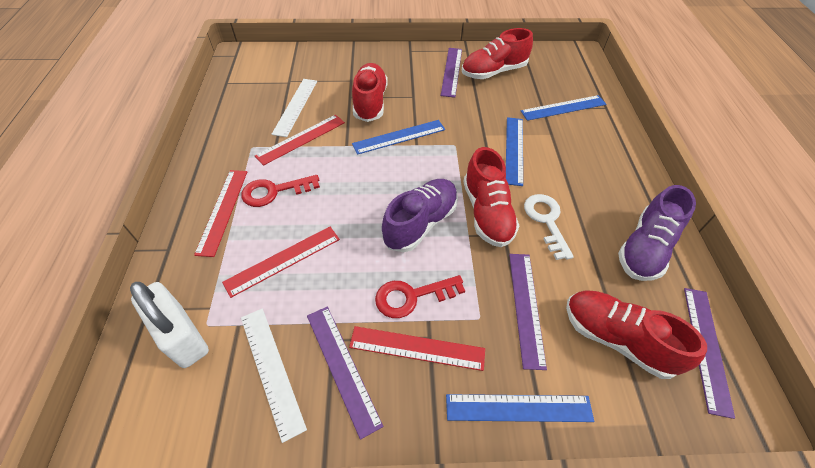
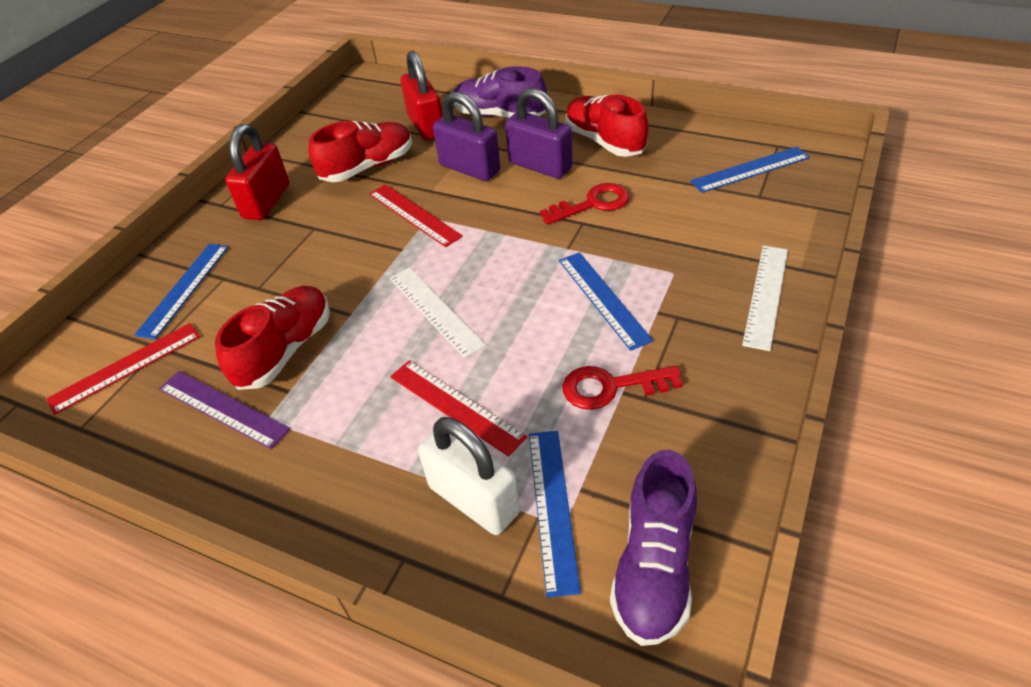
purple padlock: 0 -> 2
purple ruler: 4 -> 1
red padlock: 0 -> 2
red ruler: 4 -> 3
red shoe: 4 -> 3
white key: 1 -> 0

